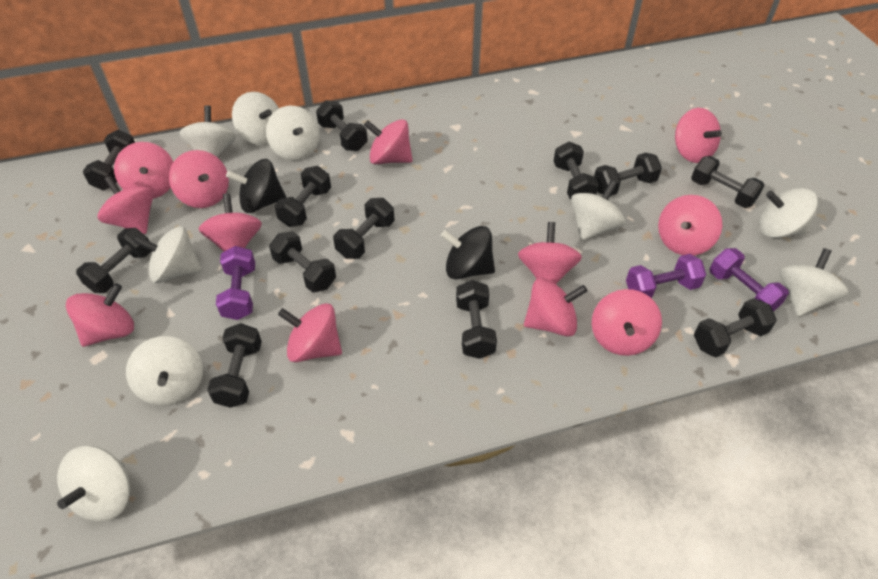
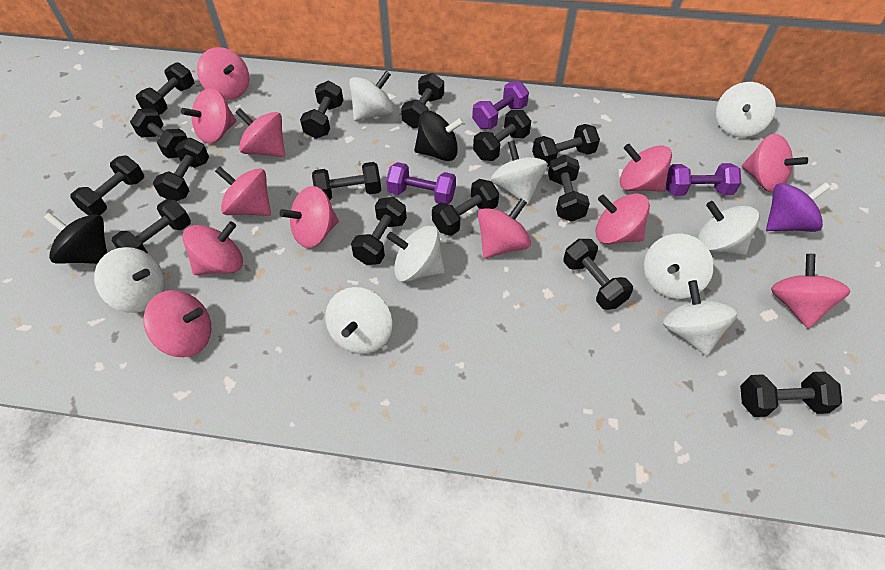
black dumbbell: 12 -> 15
purple spinning top: 0 -> 1

